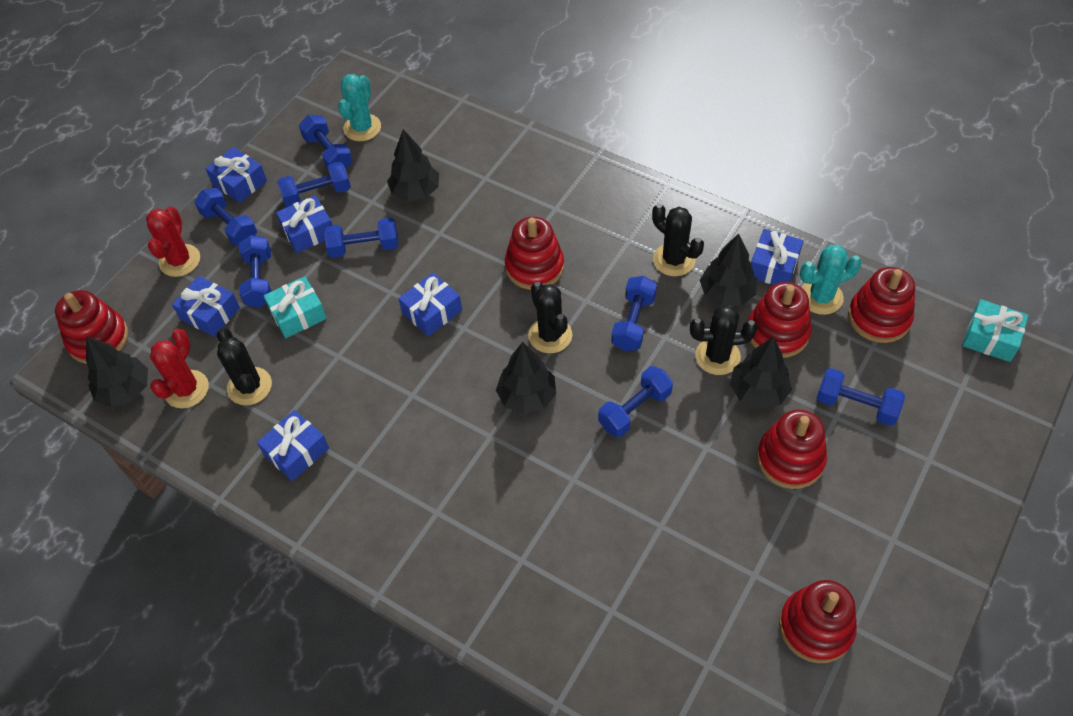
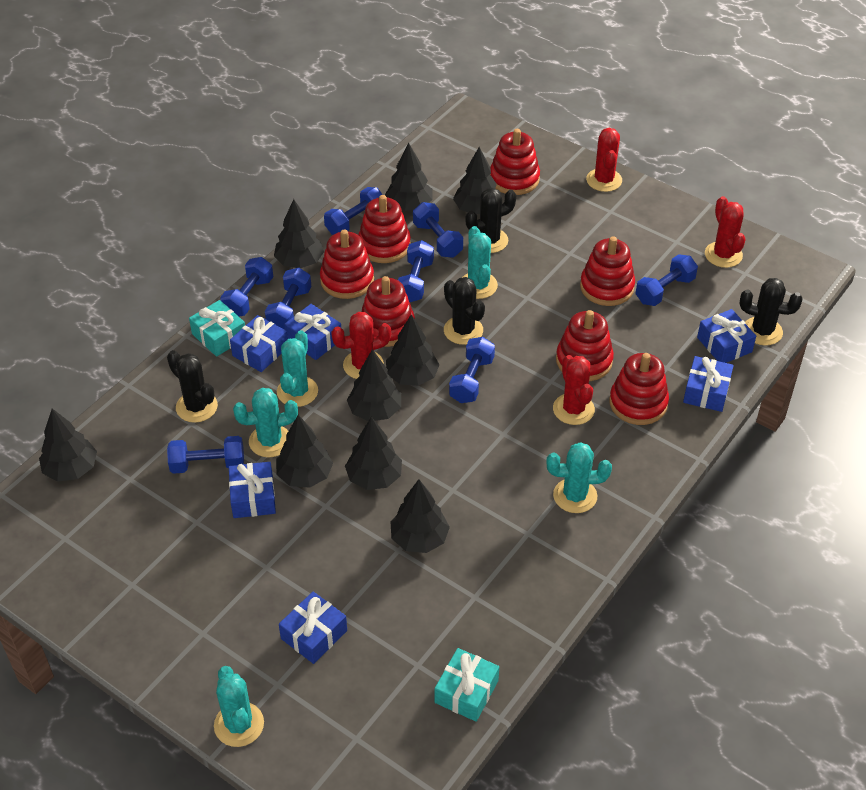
black tree: 5 -> 9
red cactus: 2 -> 4
red stacking toy: 6 -> 7
turquoise cactus: 2 -> 5

